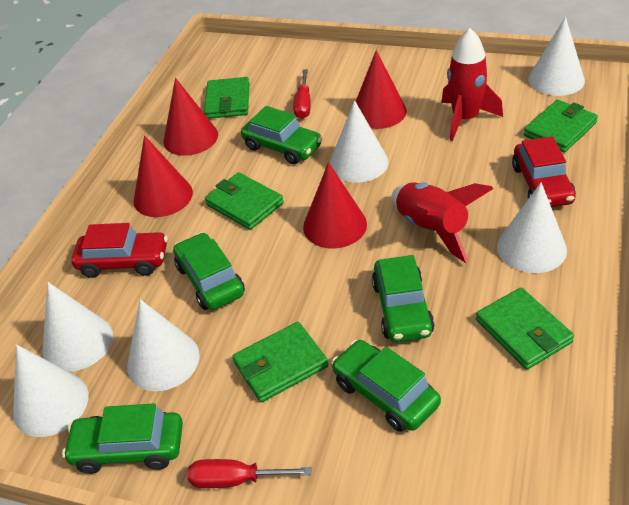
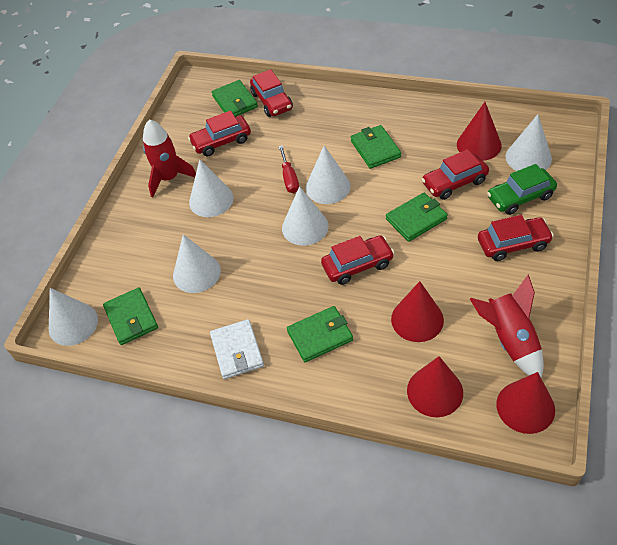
green car: 5 -> 1
red car: 2 -> 5
red screwdriver: 2 -> 1
white wallet: 0 -> 1

